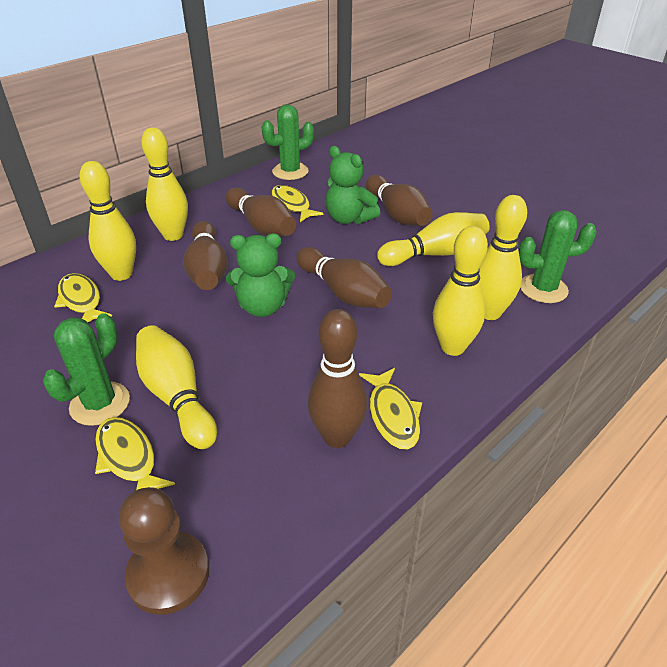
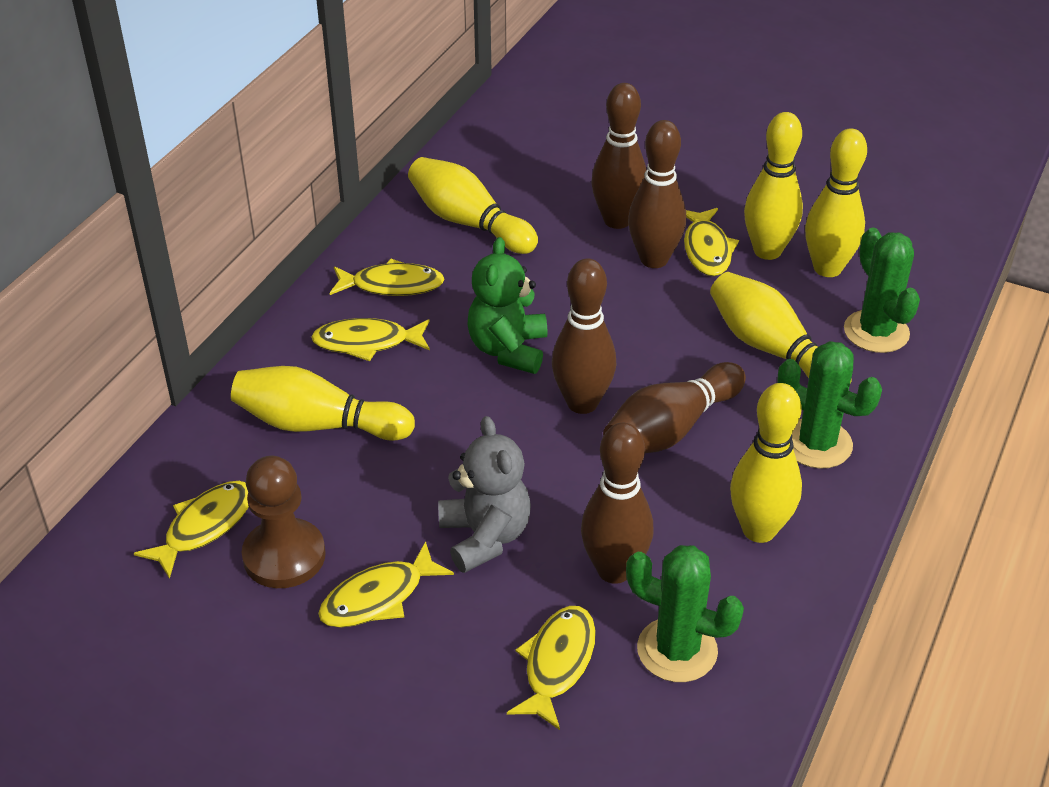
green teddy bear: 2 -> 1
grey teddy bear: 0 -> 1
yellow fish: 4 -> 6

